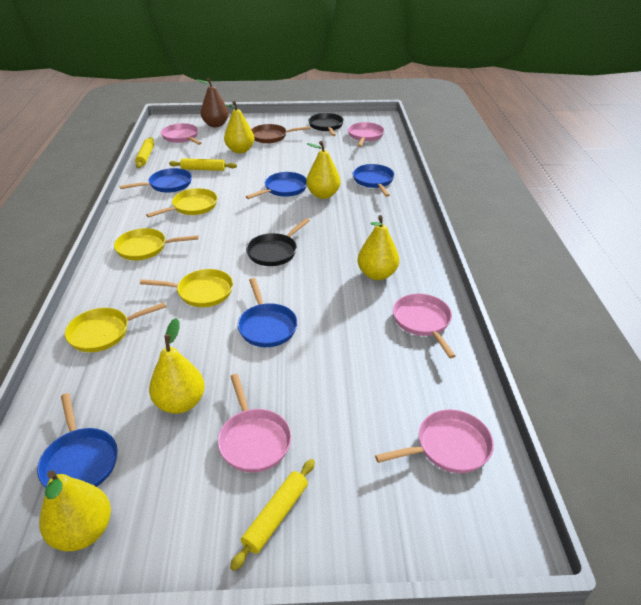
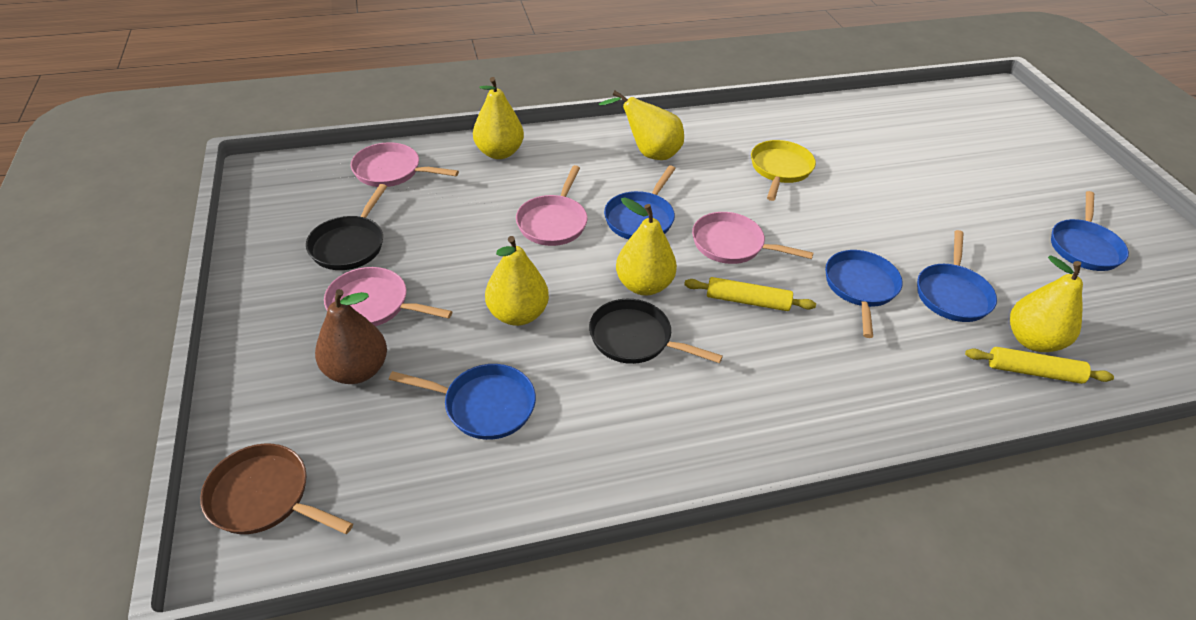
pink pan: 5 -> 4
yellow pan: 4 -> 1
yellow rolling pin: 3 -> 2

